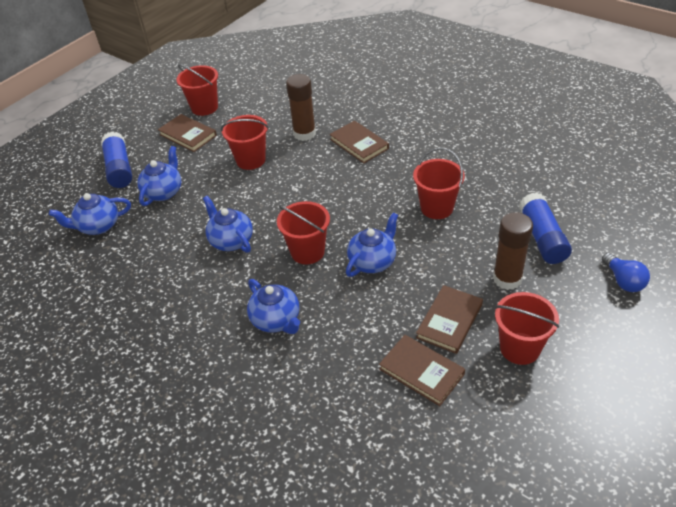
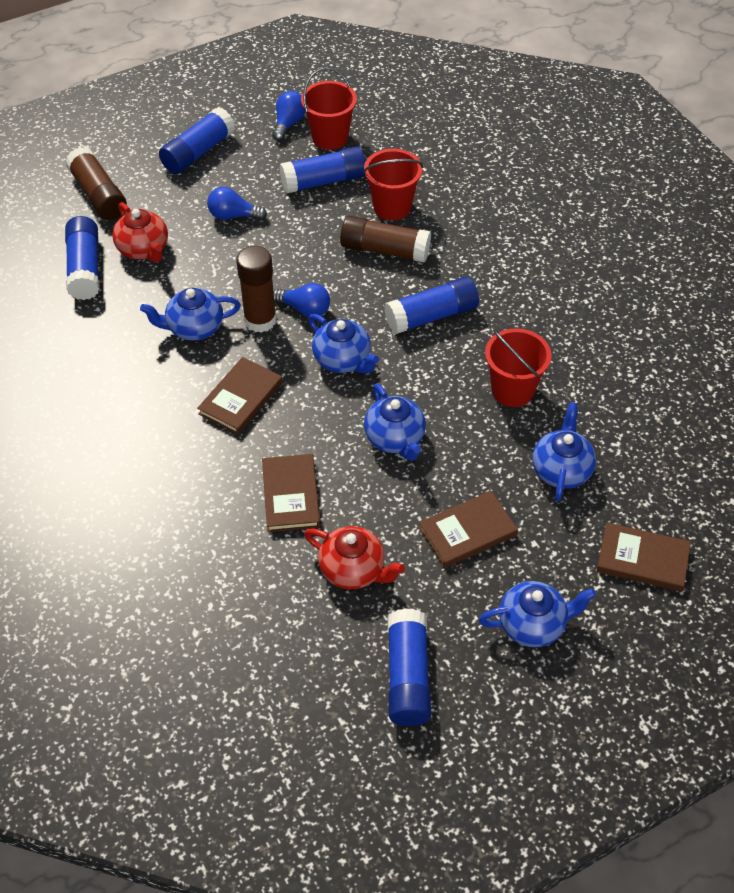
blue glue stick: 2 -> 5
blue light bulb: 1 -> 3
brown glue stick: 2 -> 3
red bucket: 5 -> 3
red teapot: 0 -> 2

